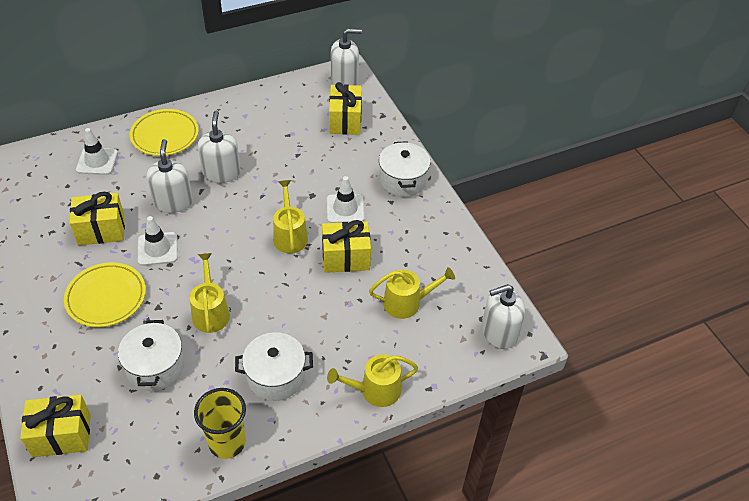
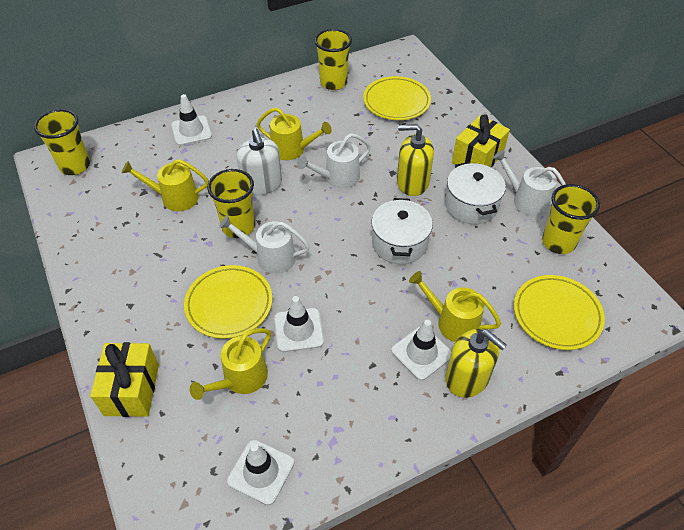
white pot: 3 -> 2
white soap dispenser: 4 -> 1
white traffic cone: 3 -> 4
white watering can: 0 -> 3
yellow cup: 1 -> 4
yellow gift: 4 -> 2
yellow plate: 2 -> 3
yellow soap dispenser: 0 -> 2

